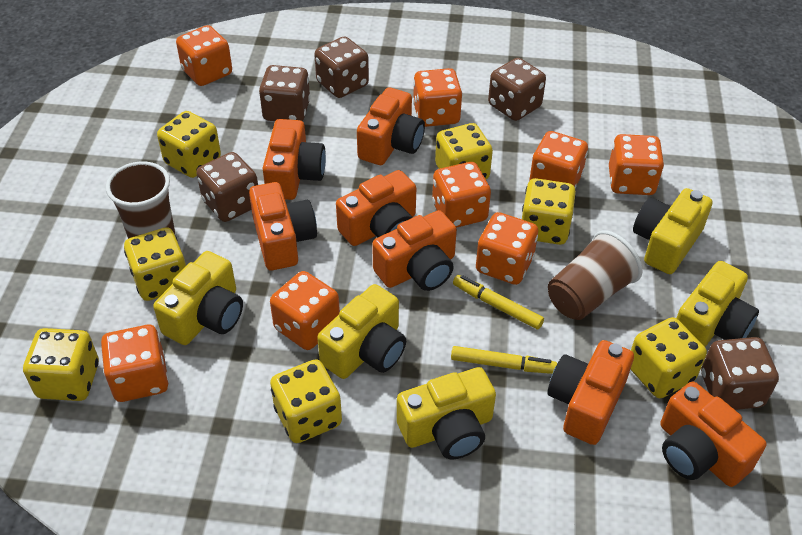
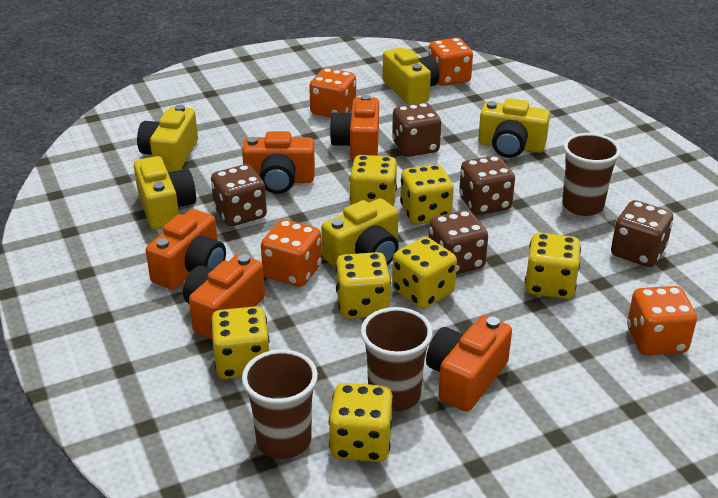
brown cup: 2 -> 3
orange camera: 7 -> 5
orange dice: 8 -> 4
yellow marker: 2 -> 0

